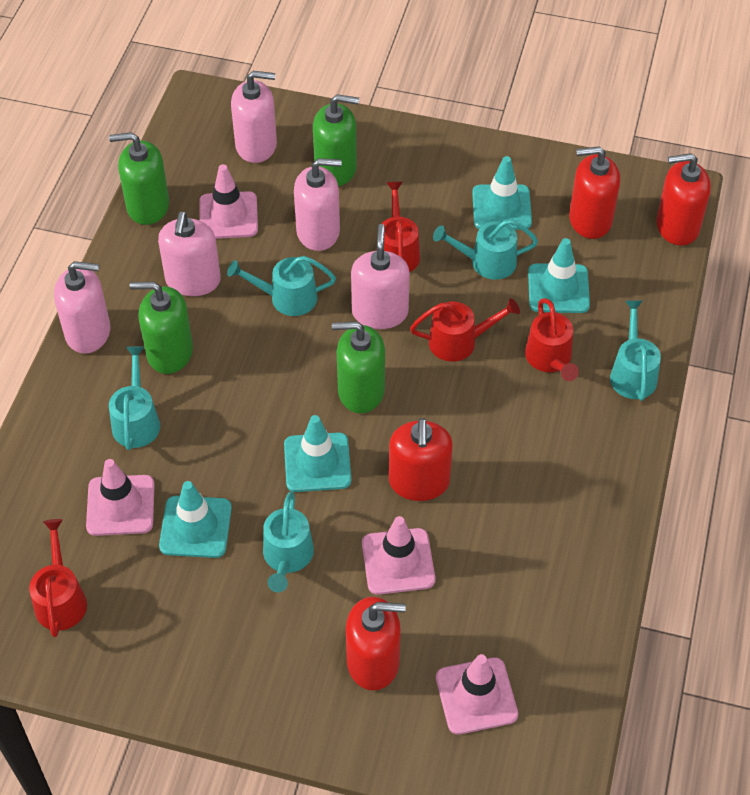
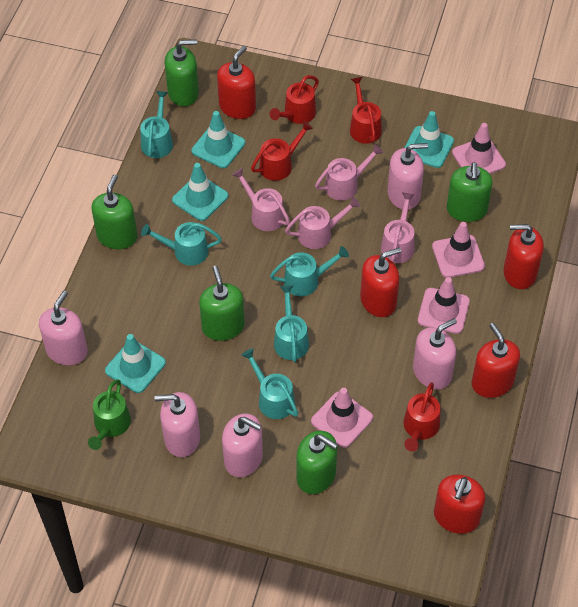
green soap dispenser: 4 -> 5
green watering can: 0 -> 1
pink watering can: 0 -> 4
red soap dispenser: 4 -> 5

